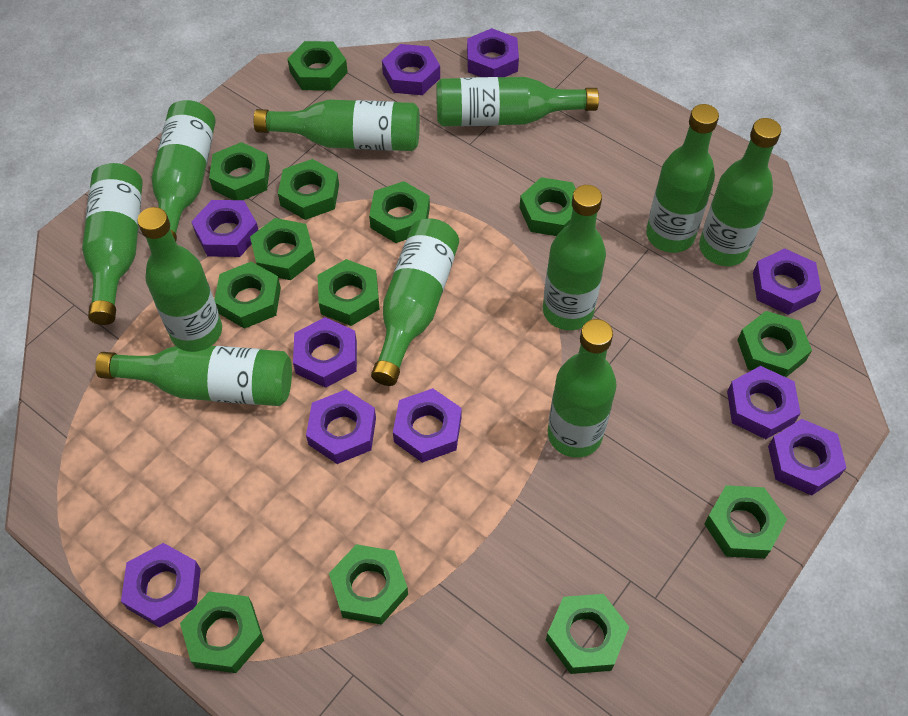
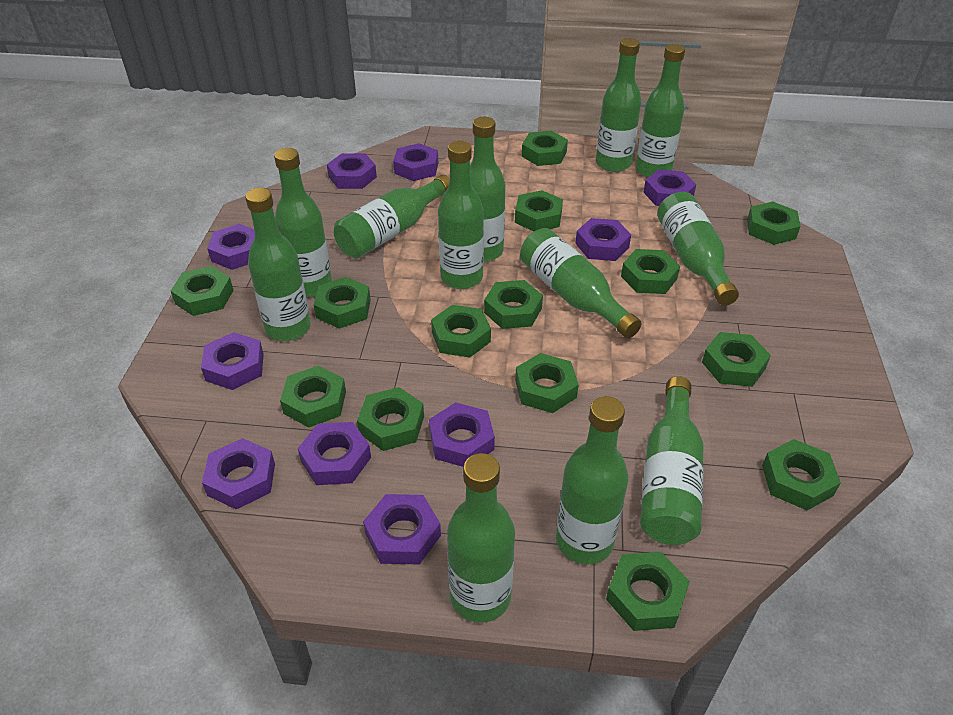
green bottle: 11 -> 12
green nut: 13 -> 14

